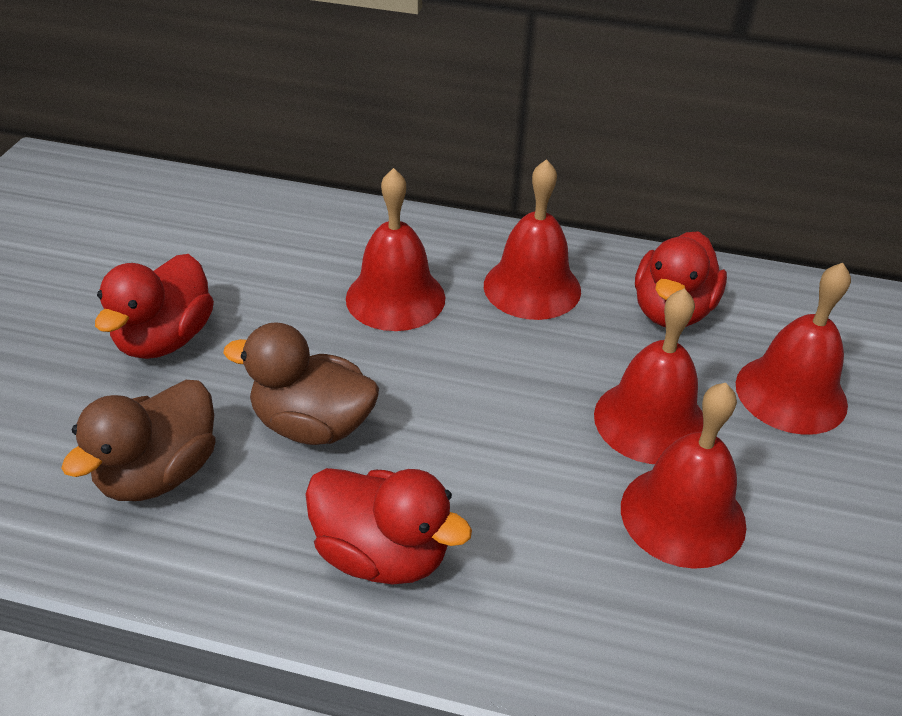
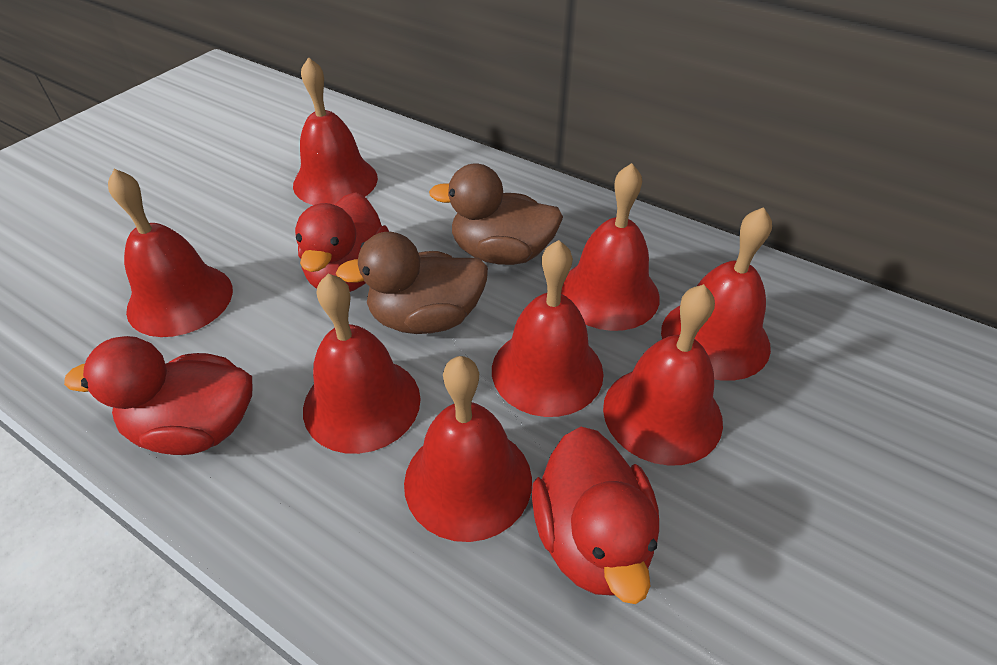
red bell: 5 -> 8

